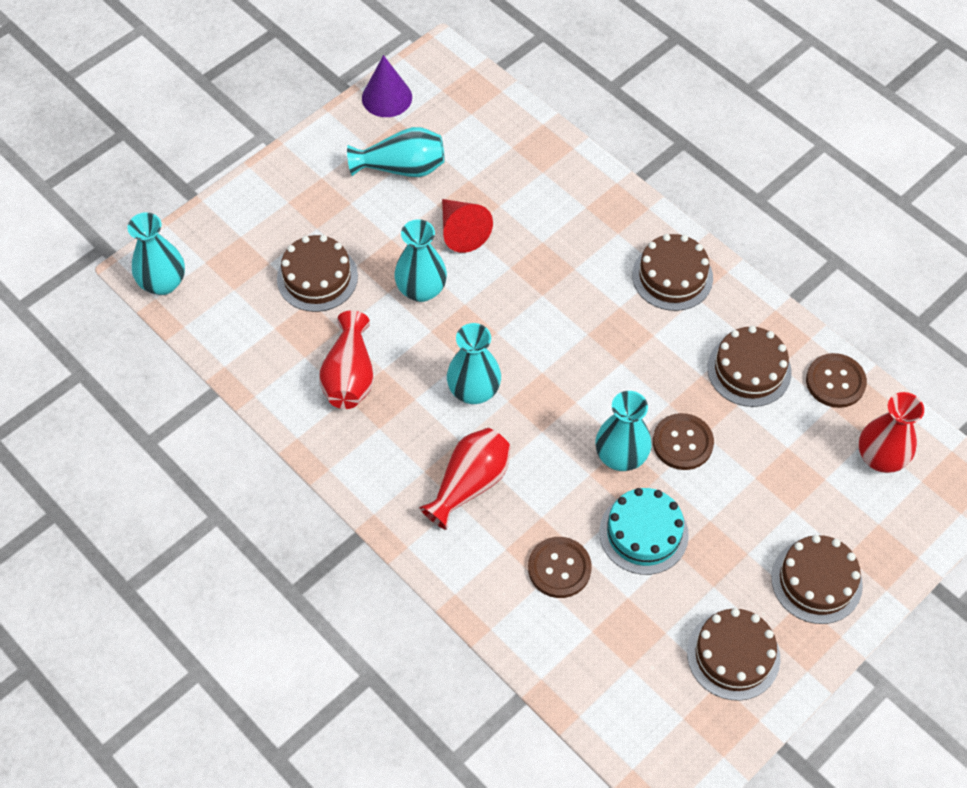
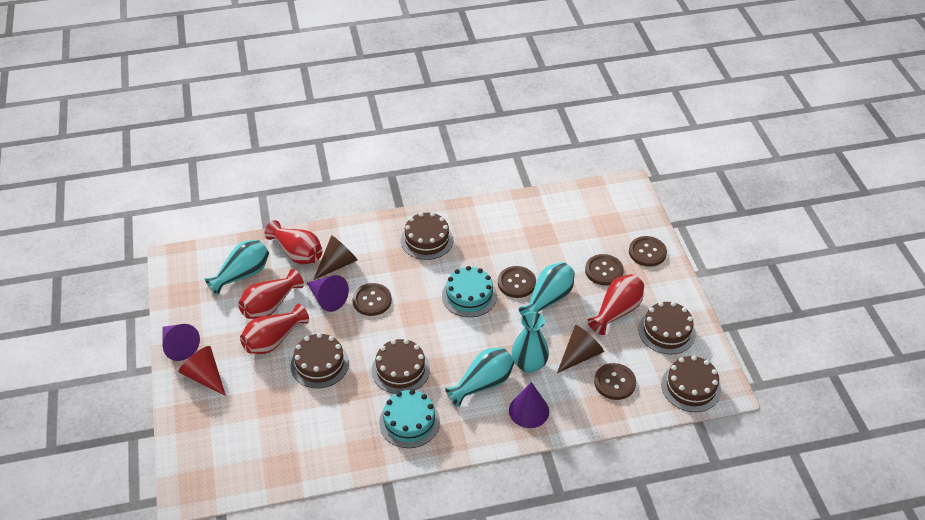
brown button: 3 -> 5
brown cone: 0 -> 2
purple cone: 1 -> 3
red vase: 3 -> 4
turquoise cake: 1 -> 2
turquoise vase: 5 -> 4

